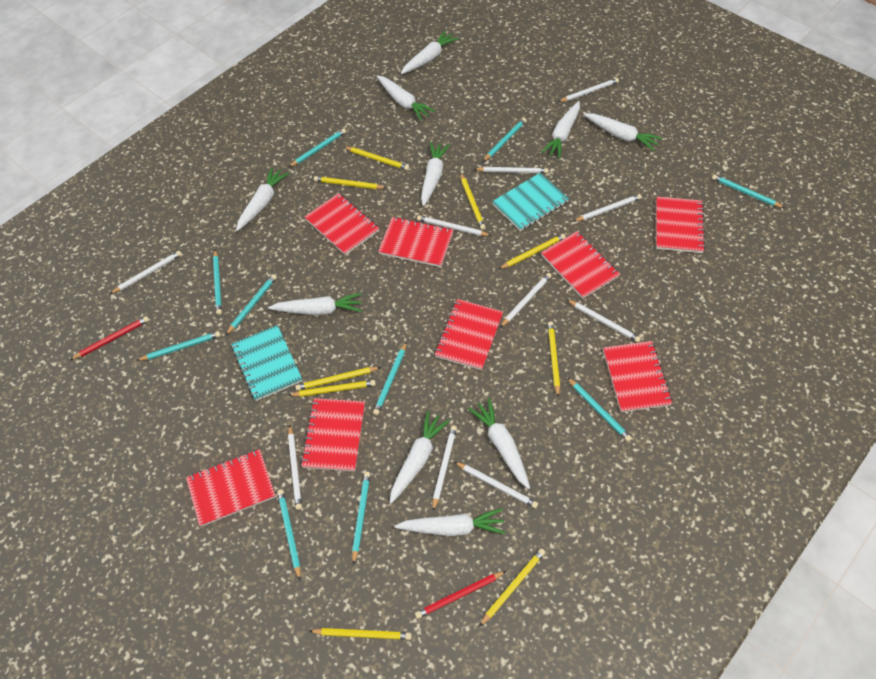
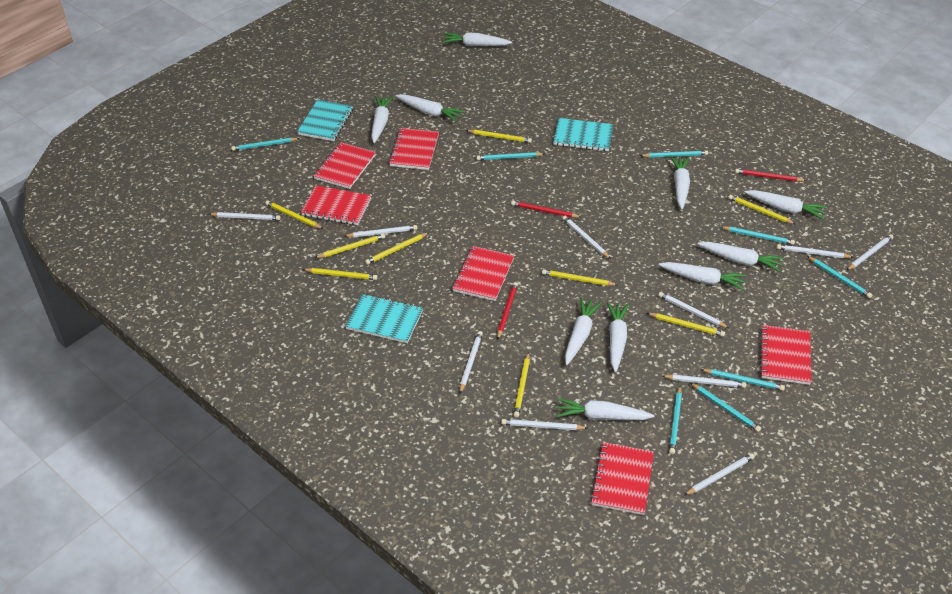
red notebook: 8 -> 6
red pencil: 2 -> 3
turquoise notebook: 2 -> 3
turquoise pencil: 10 -> 8

